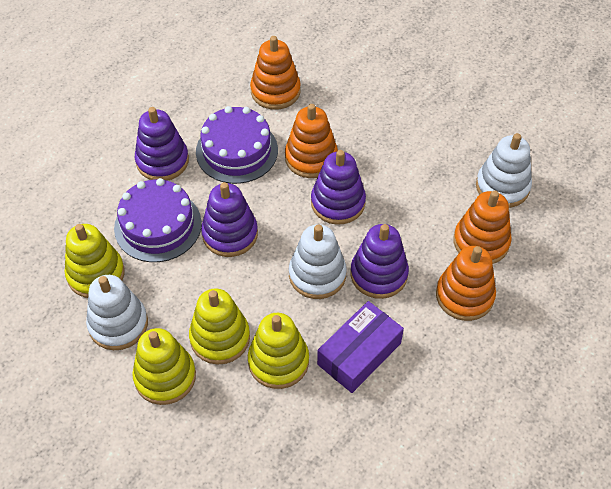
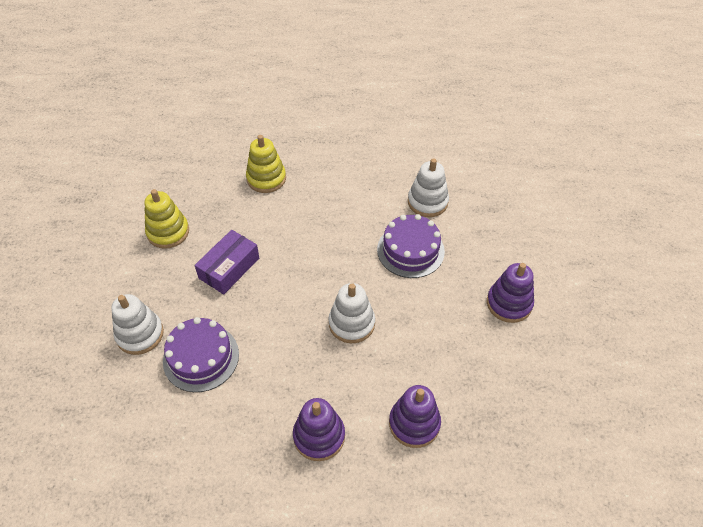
orange stacking toy: 4 -> 0
purple stacking toy: 4 -> 3
yellow stacking toy: 4 -> 2

